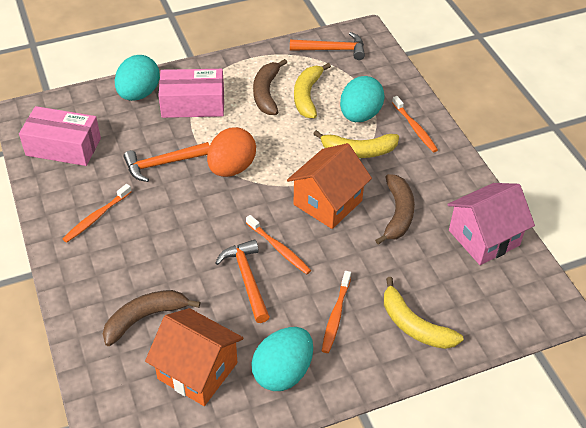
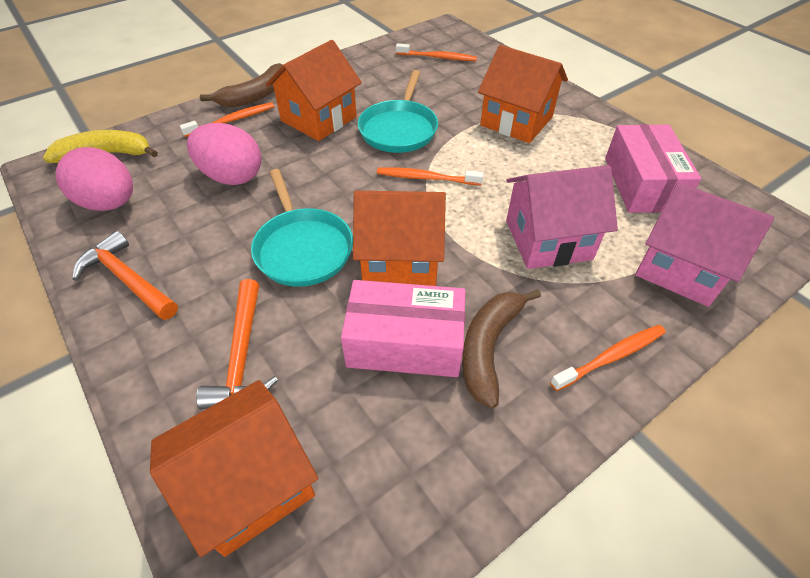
brown banana: 3 -> 2
orange egg: 1 -> 0
orange hammer: 3 -> 2
orange house: 2 -> 4
pink egg: 0 -> 2
pink house: 1 -> 2
turquoise egg: 3 -> 0
turquoise pan: 0 -> 2
yellow banana: 3 -> 1

